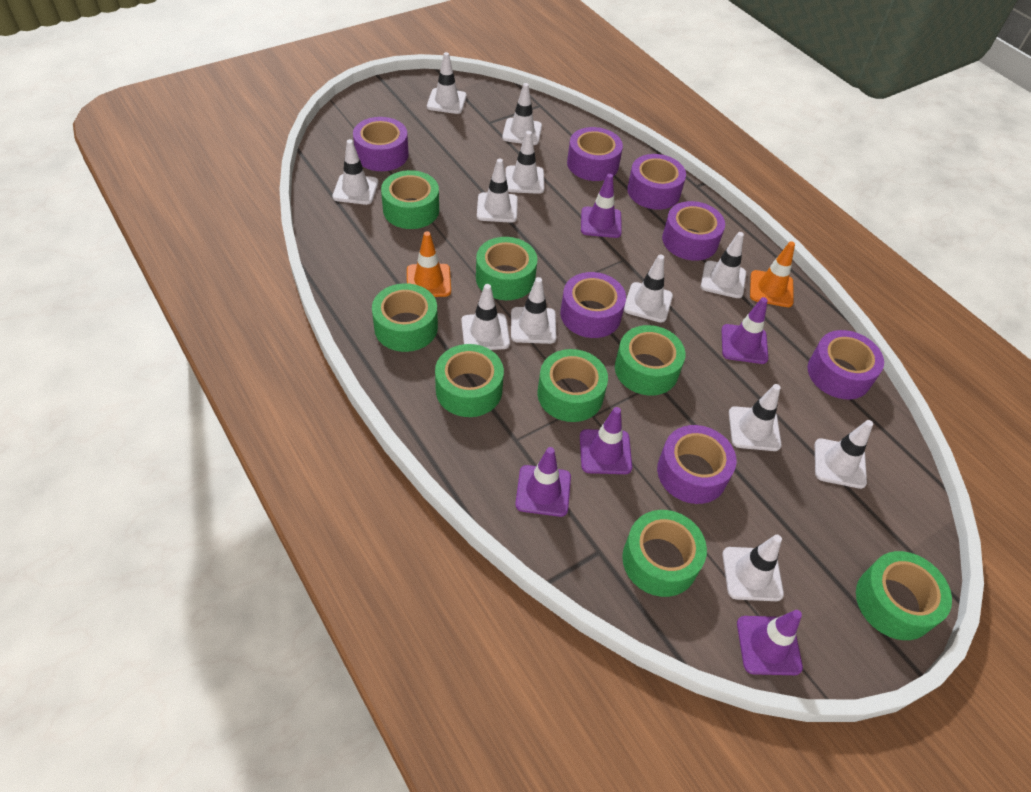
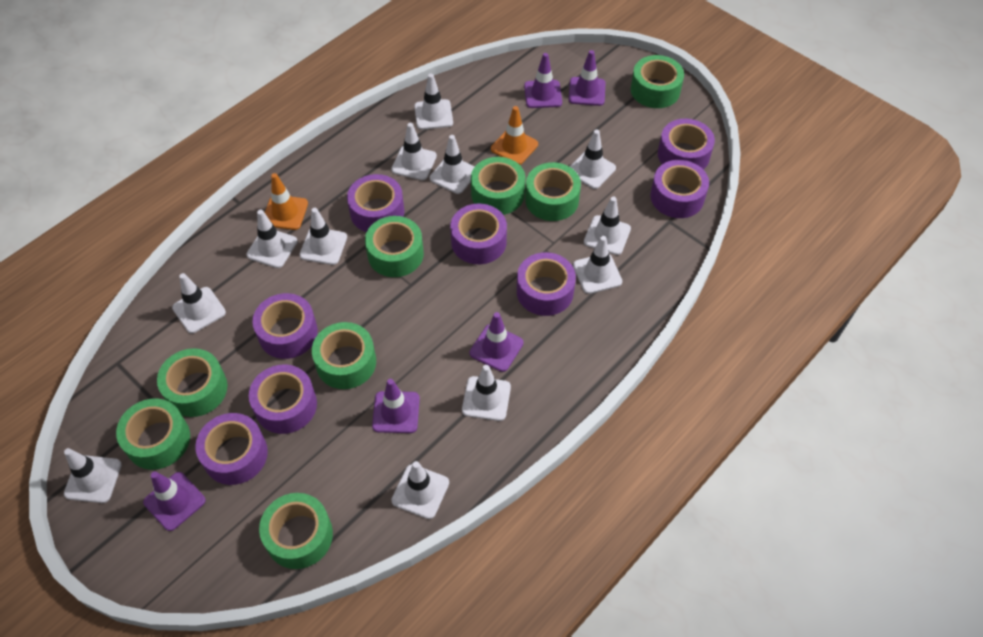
purple tape: 7 -> 8

